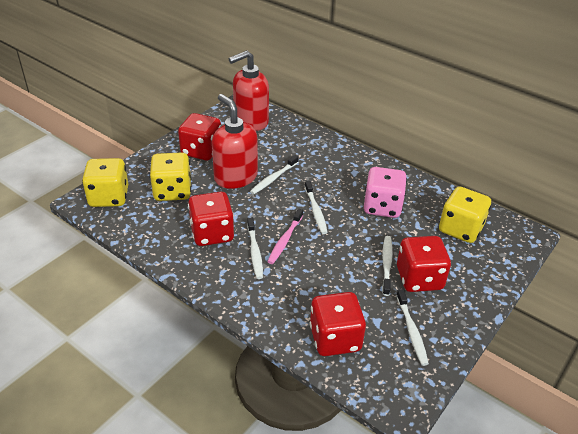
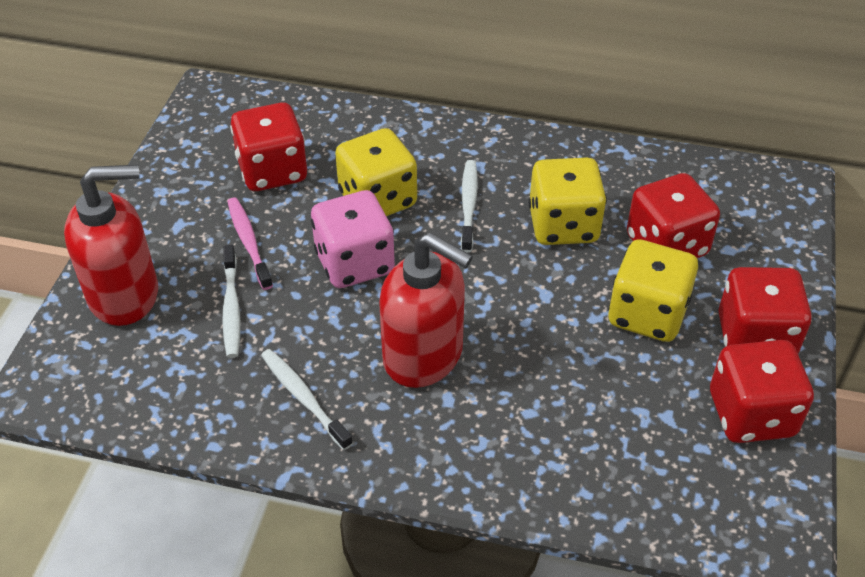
white toothbrush: 5 -> 3

